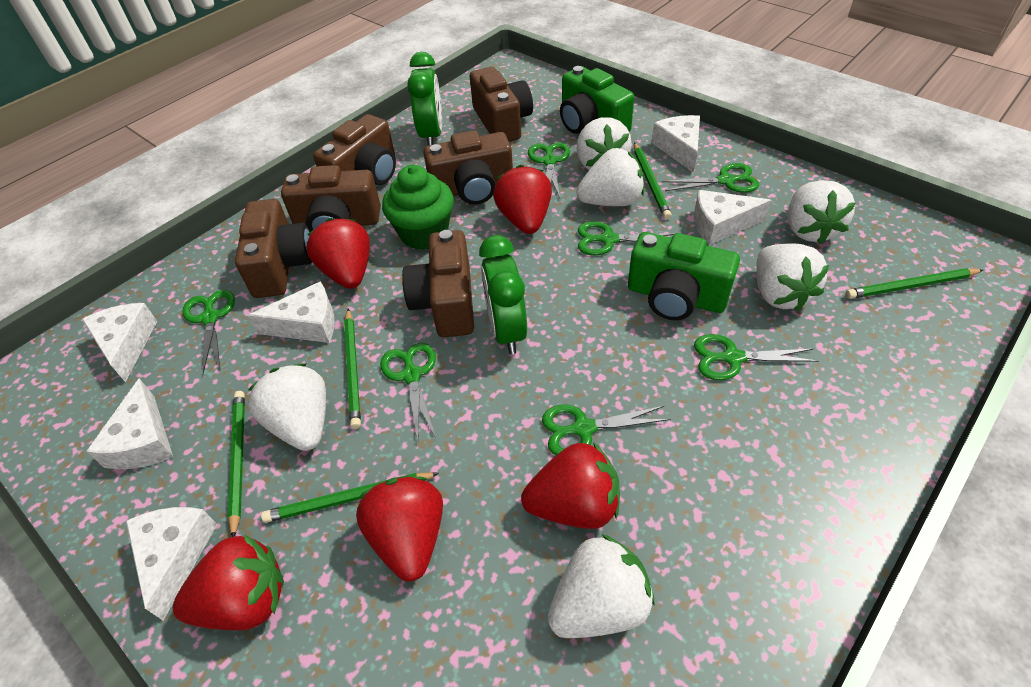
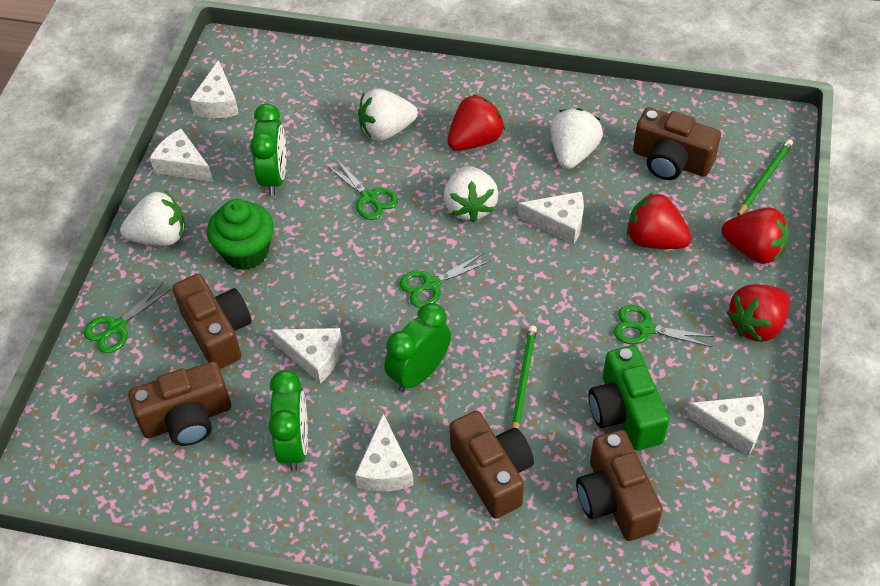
brown camera: 6 -> 5
green camera: 2 -> 1
green clock: 2 -> 3
green pencil: 5 -> 2
green scissors: 7 -> 4
red strawberry: 5 -> 4
white strawberry: 6 -> 4

